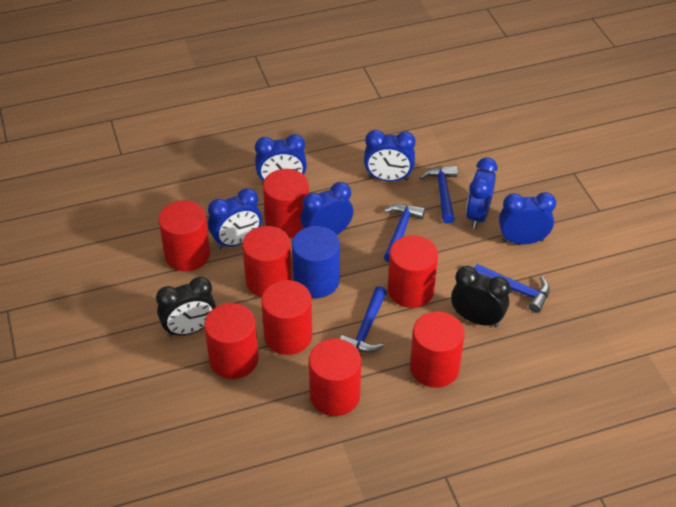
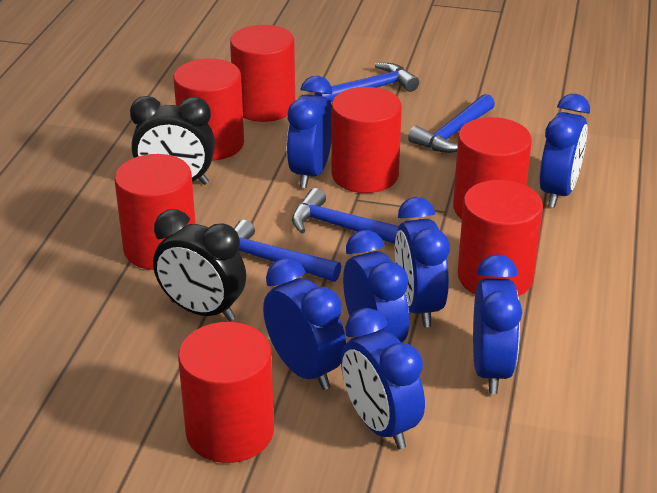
blue clock: 6 -> 7
blue cylinder: 1 -> 0
red cylinder: 8 -> 7

